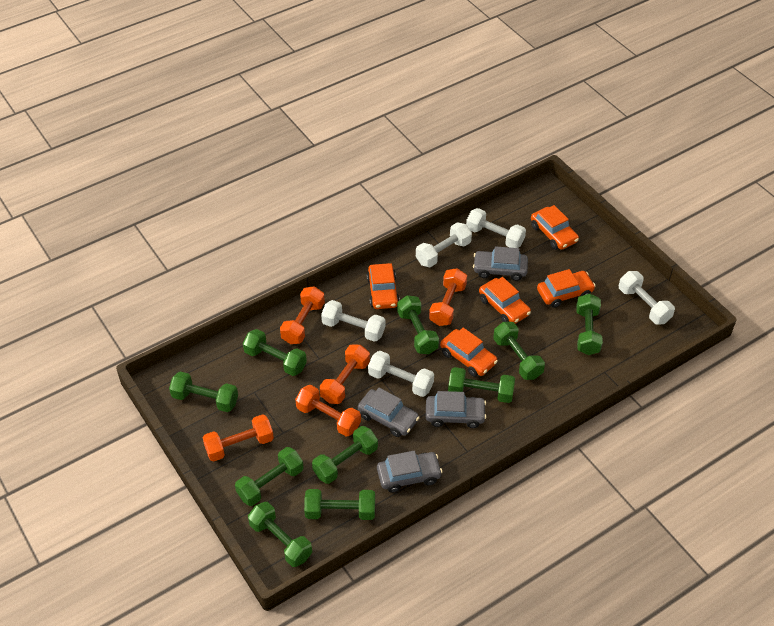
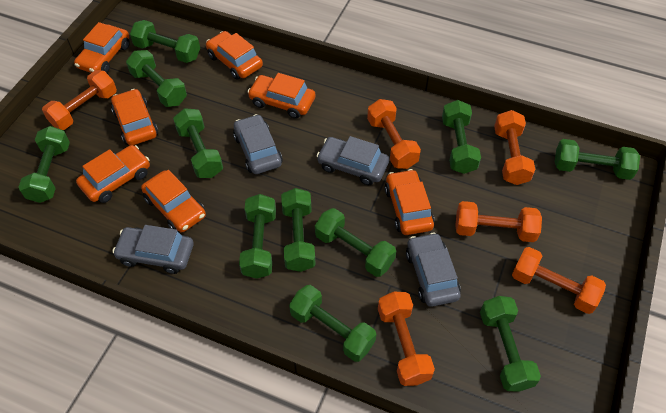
green dumbbell: 10 -> 11
orange car: 5 -> 7
orange dumbbell: 5 -> 6
white dumbbell: 5 -> 0

